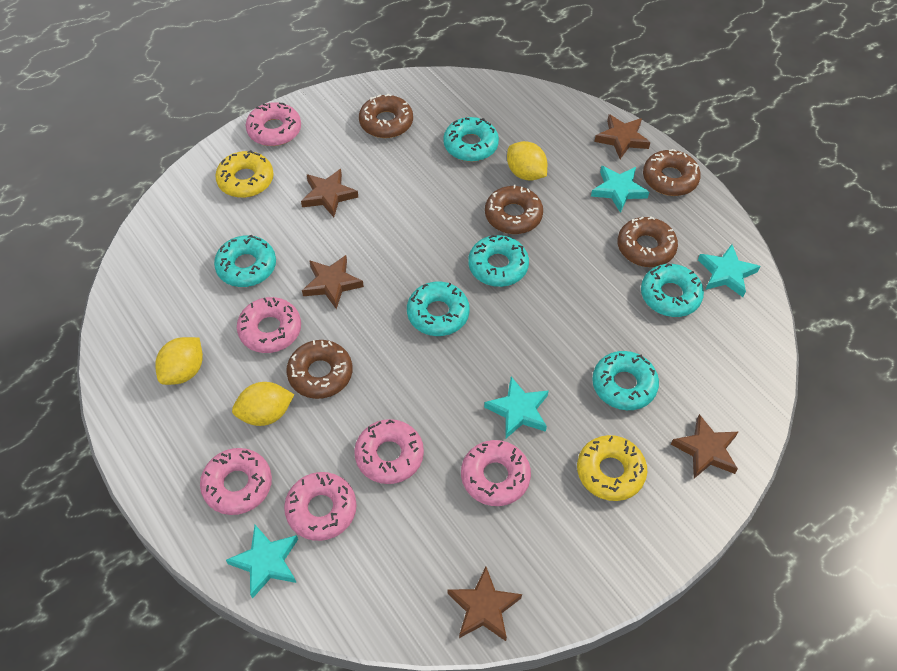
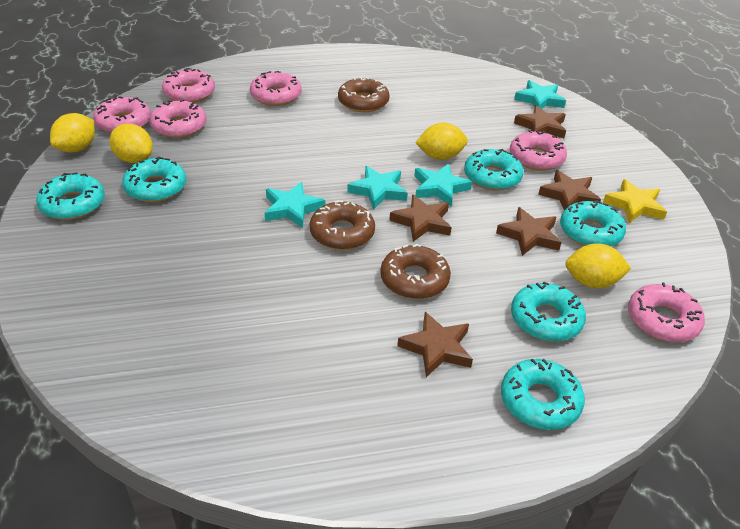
brown donut: 5 -> 3
yellow donut: 2 -> 0
yellow lemon: 3 -> 4
yellow star: 0 -> 1

